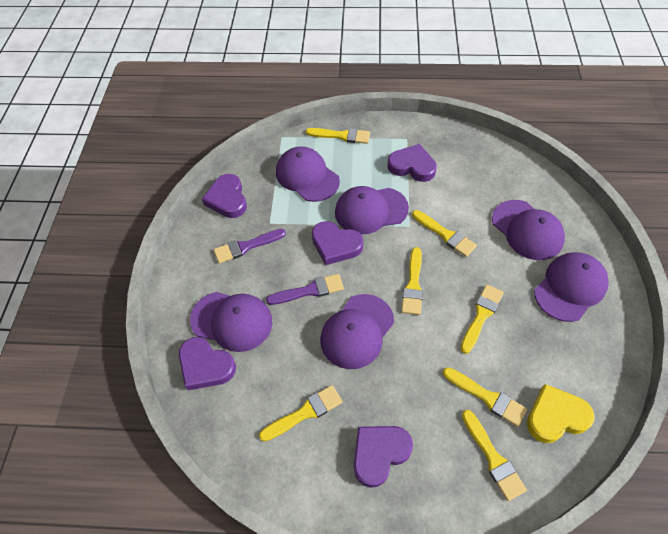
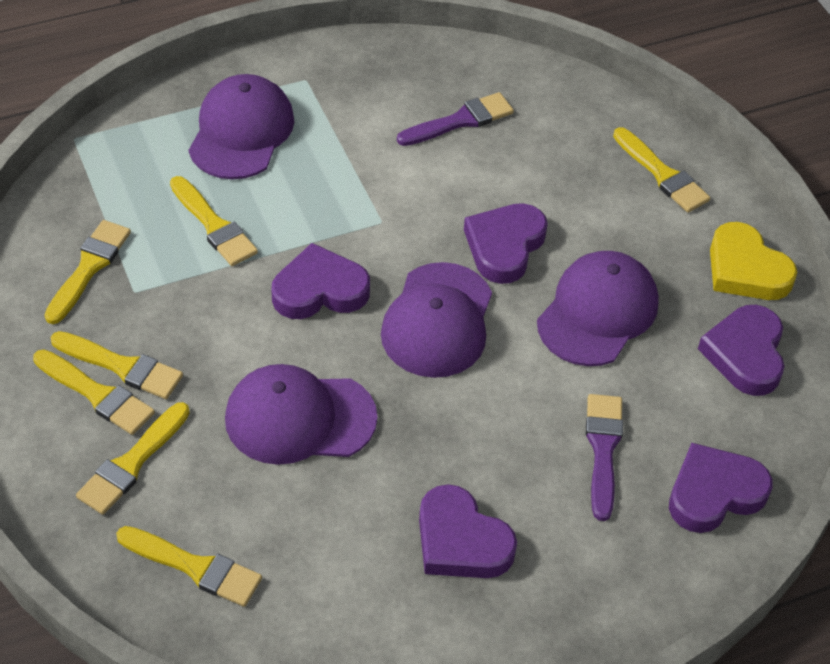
purple cap: 6 -> 4

